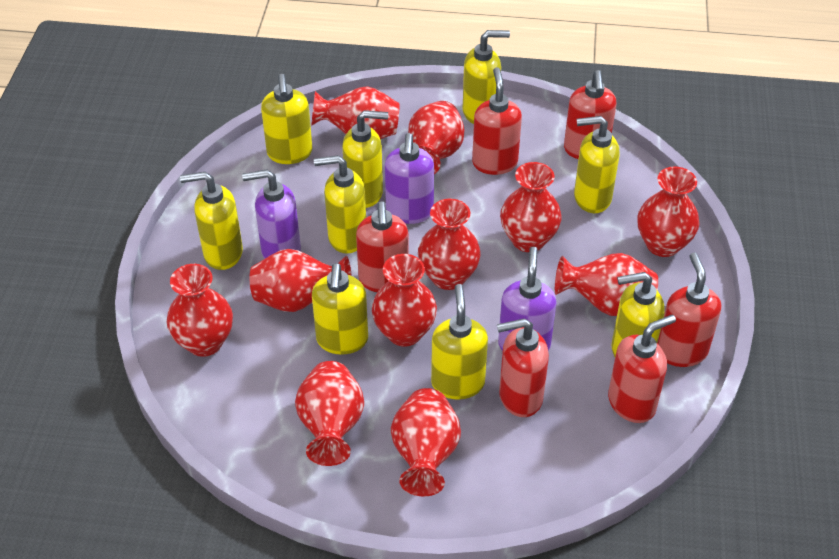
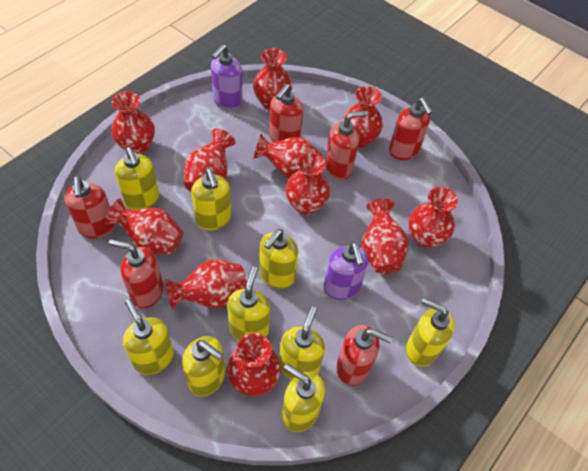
purple soap dispenser: 3 -> 2

